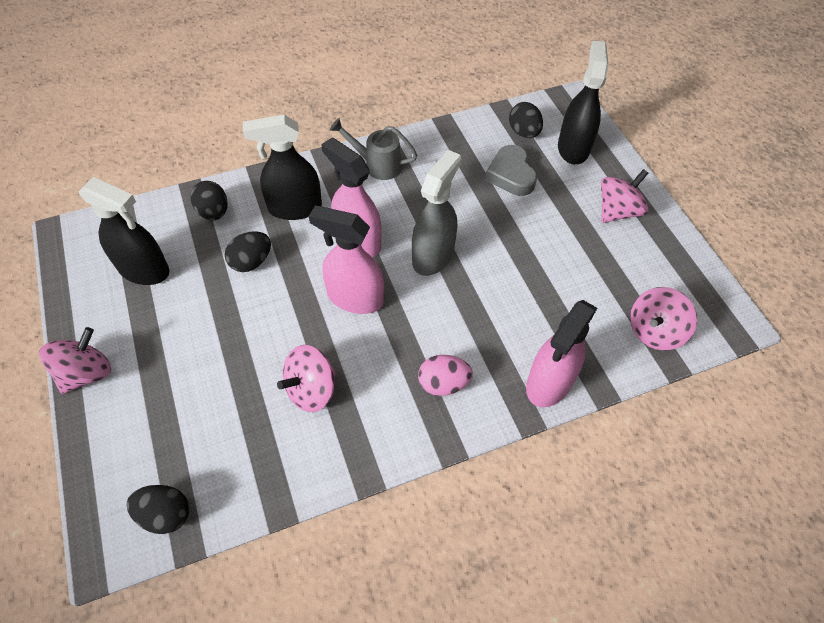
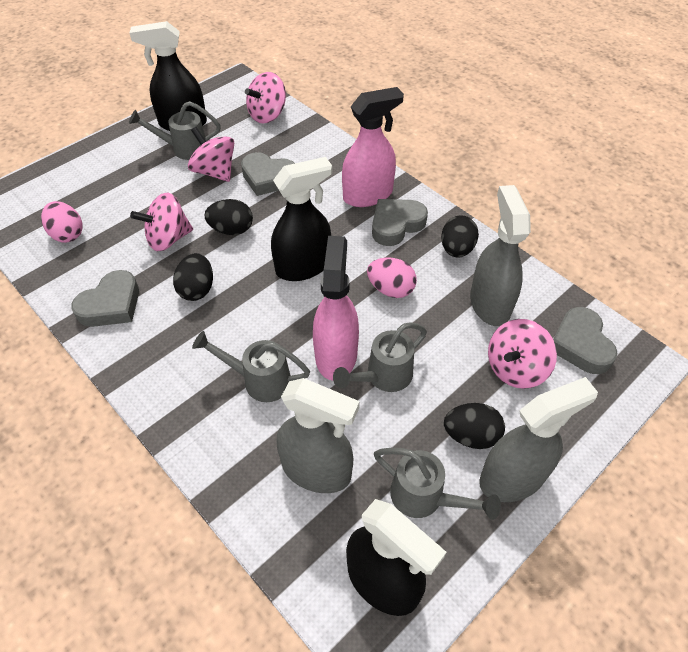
grey heart: 1 -> 4
grey spray bottle: 1 -> 3
grey watering can: 1 -> 4
pink egg: 1 -> 2
pink spray bottle: 3 -> 2

